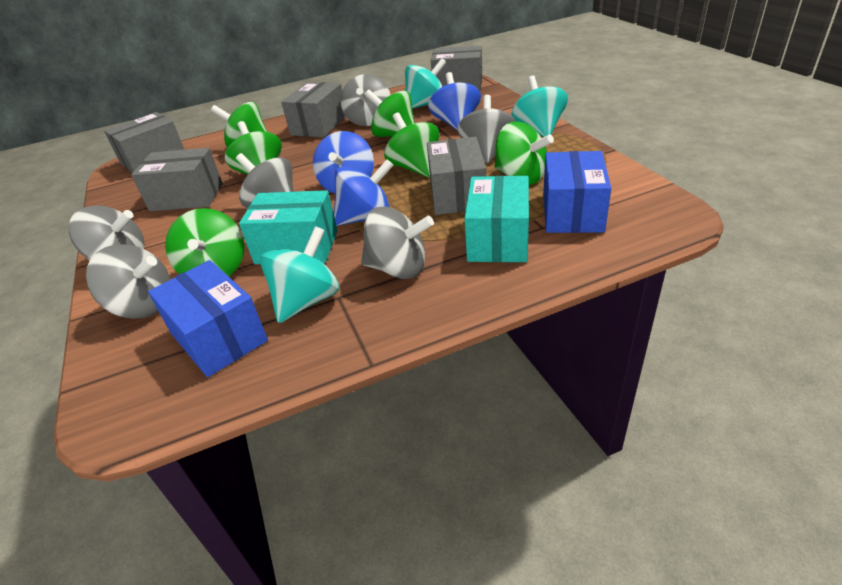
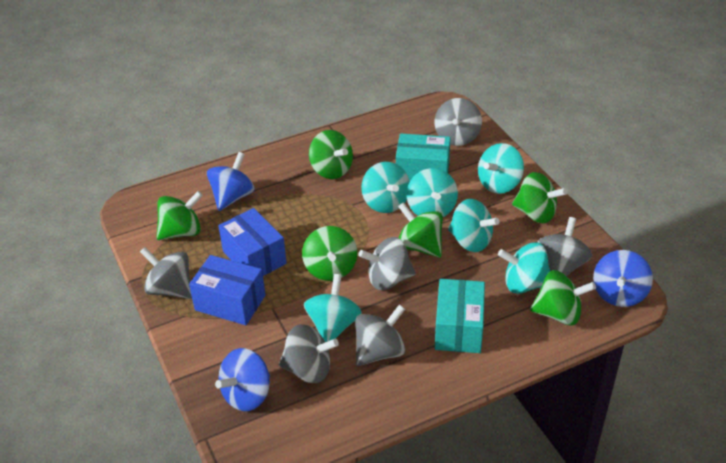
grey box: 5 -> 0
turquoise spinning top: 3 -> 6

